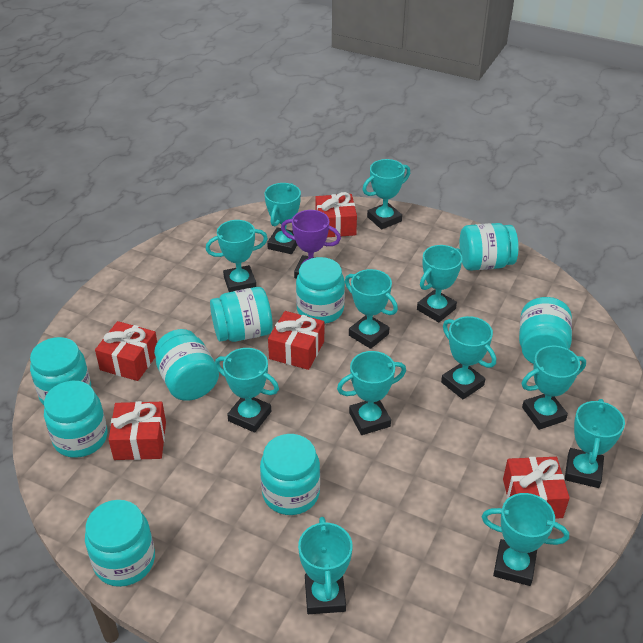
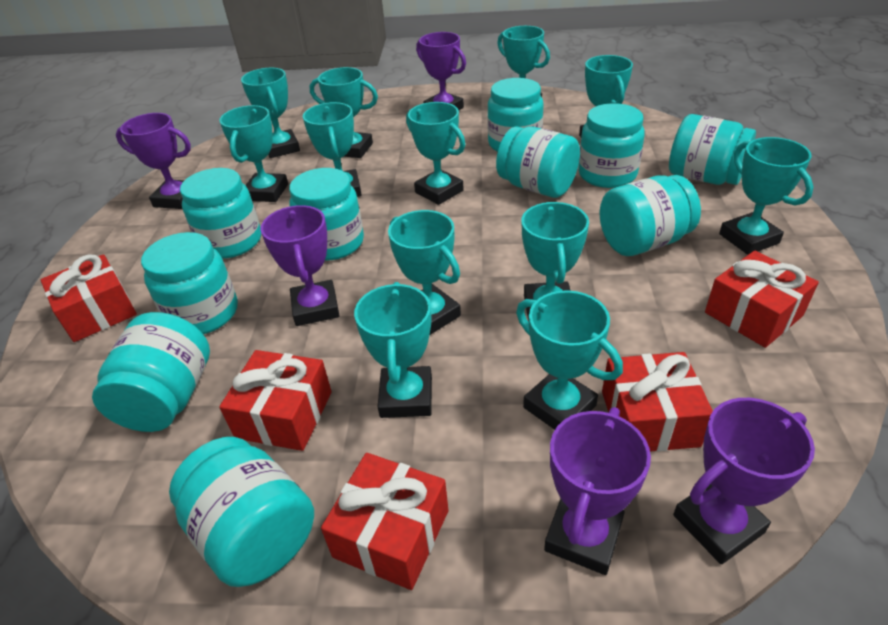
purple trophy: 1 -> 5
turquoise jar: 9 -> 10

